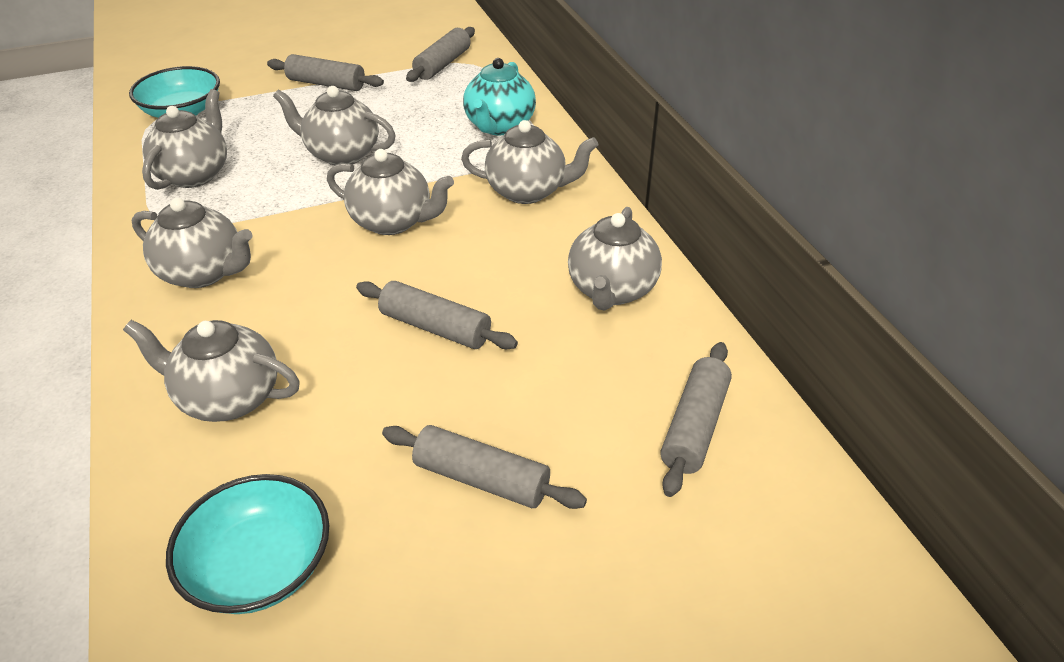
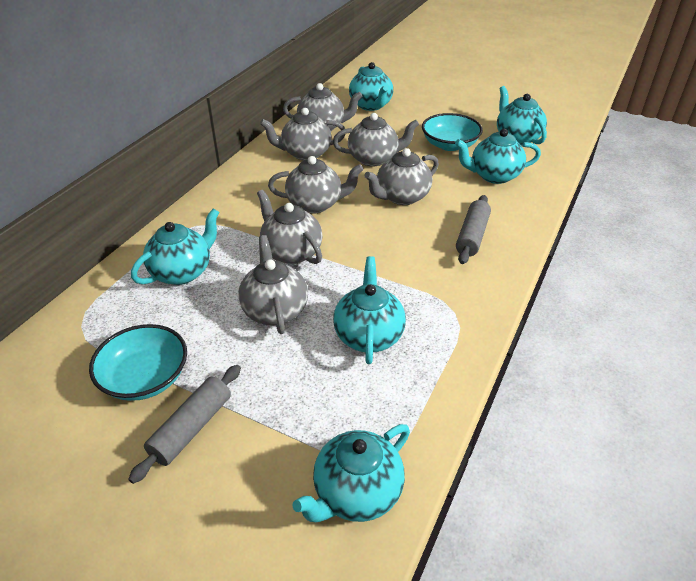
grey rolling pin: 5 -> 2
turquoise teapot: 1 -> 6

